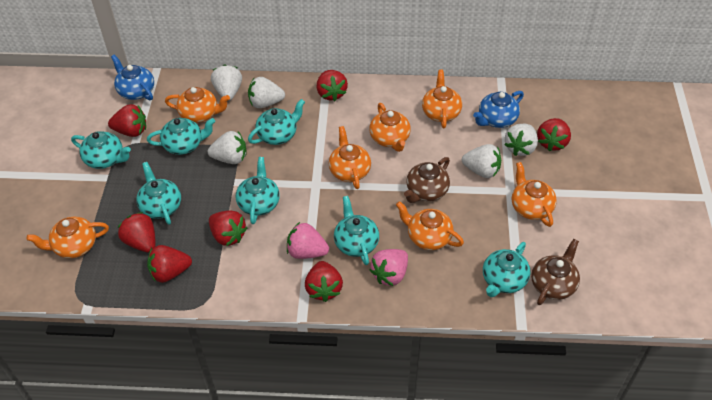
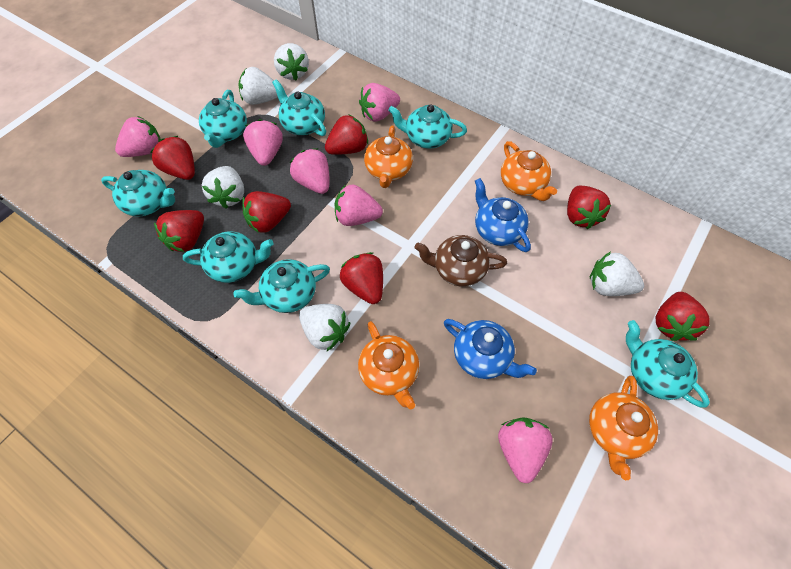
brown teapot: 2 -> 1
orange teapot: 7 -> 4
pink strawberry: 2 -> 6

